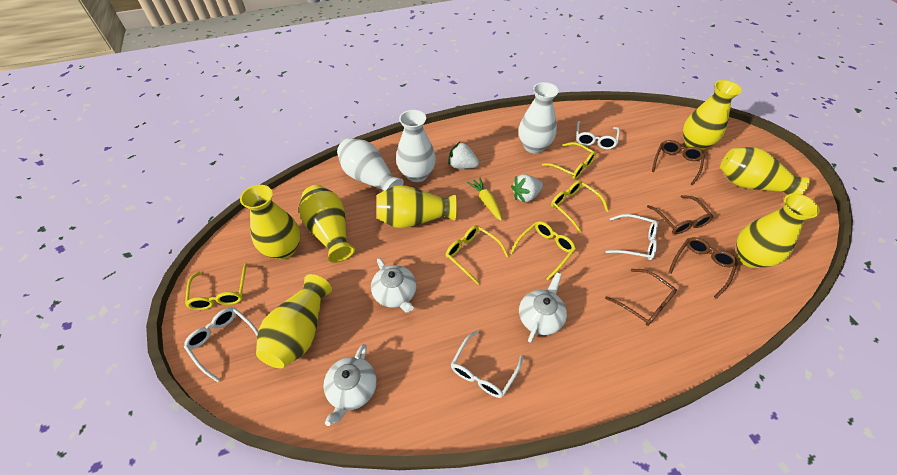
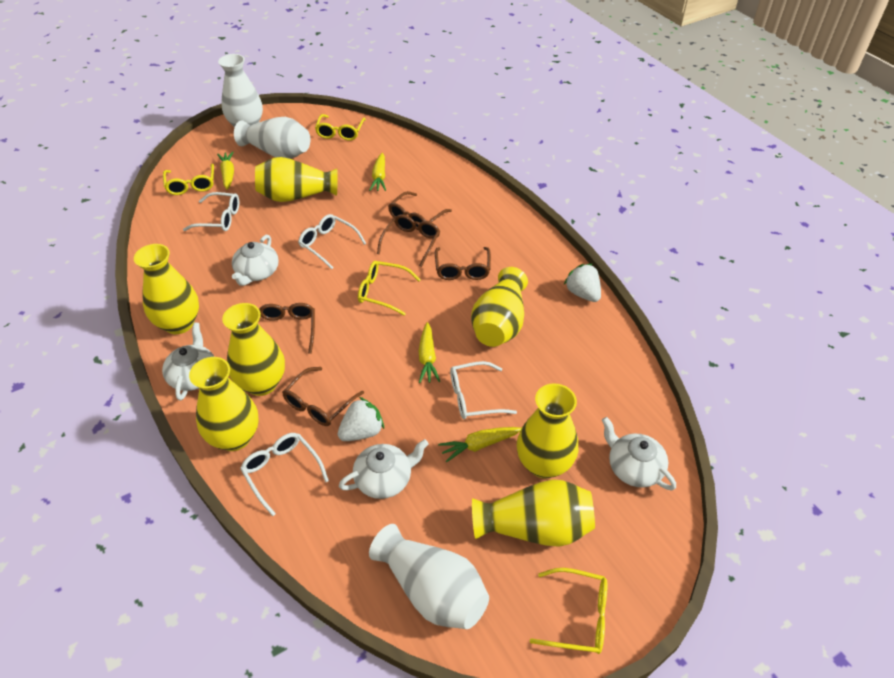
brown glasses: 4 -> 5
white teapot: 3 -> 4
yellow carrot: 1 -> 4
yellow glasses: 5 -> 4

